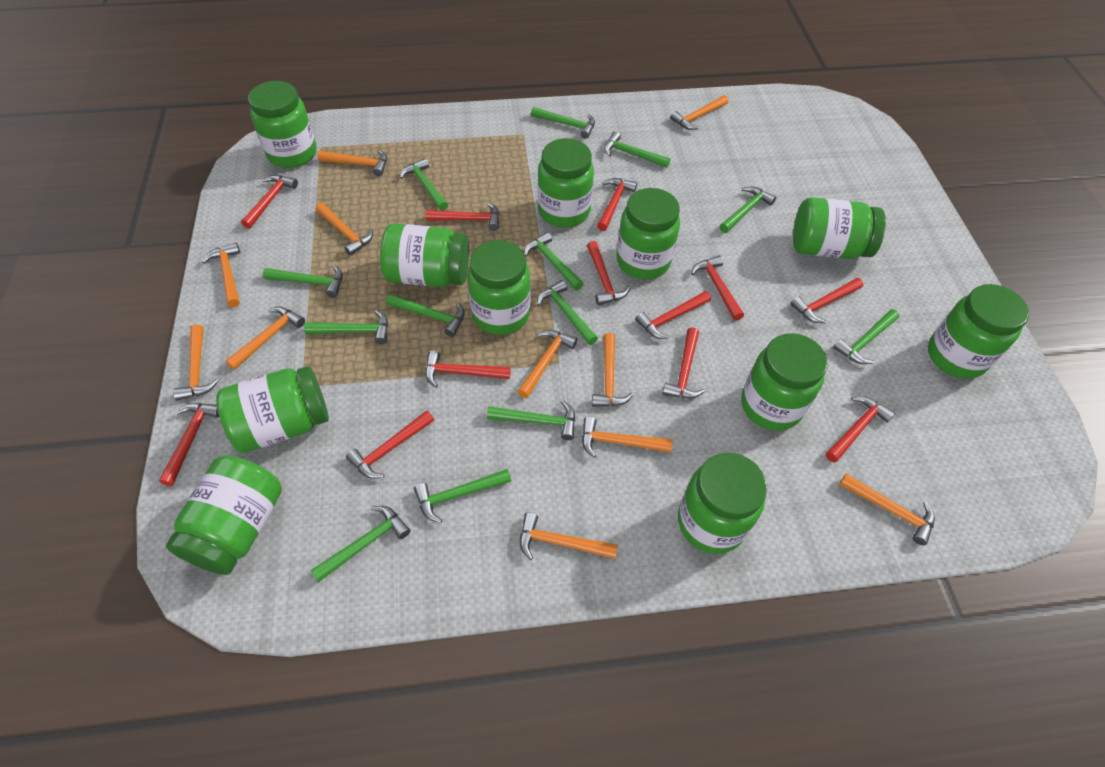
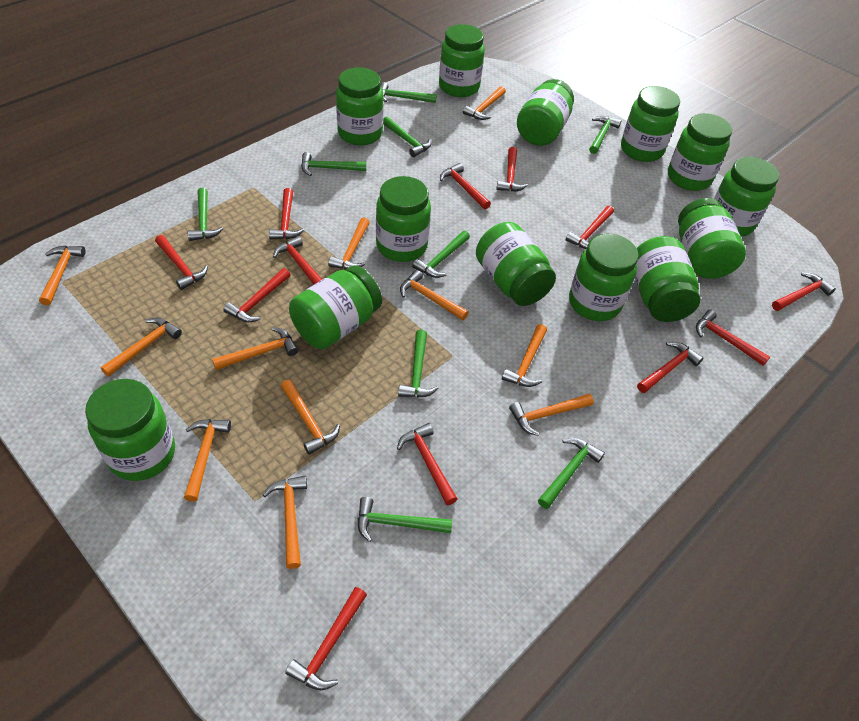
green hammer: 13 -> 9
green jar: 11 -> 13

